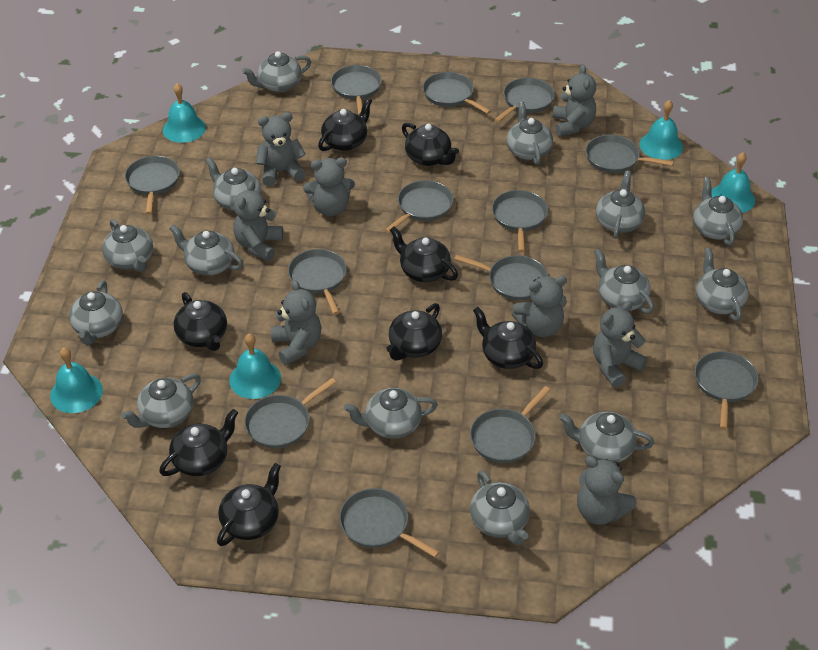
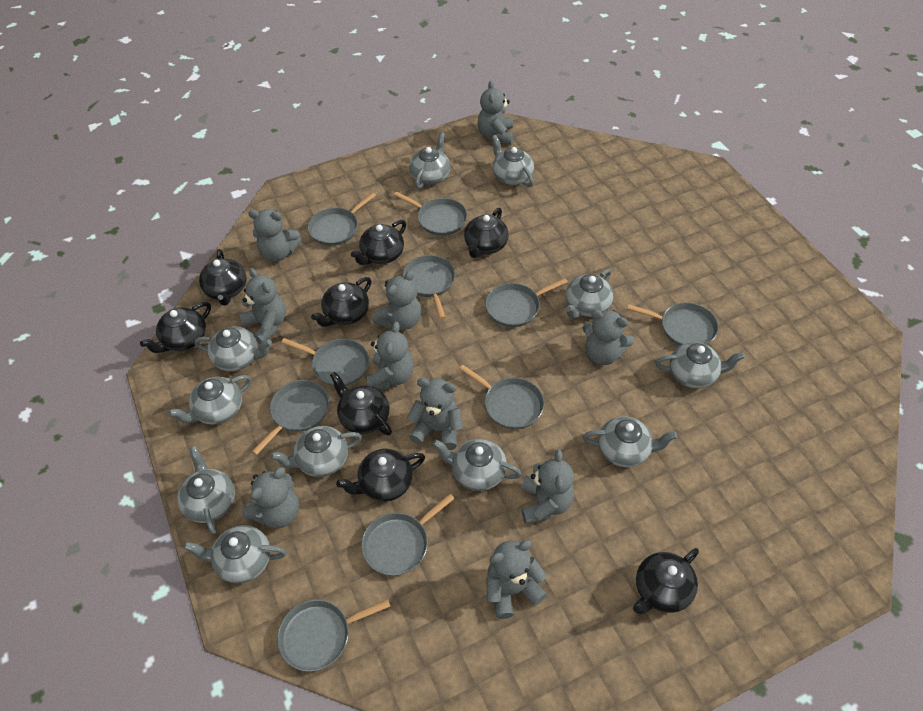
grey pan: 13 -> 10
grey teapot: 14 -> 11
grey teddy bear: 8 -> 10
turquoise bell: 5 -> 0

